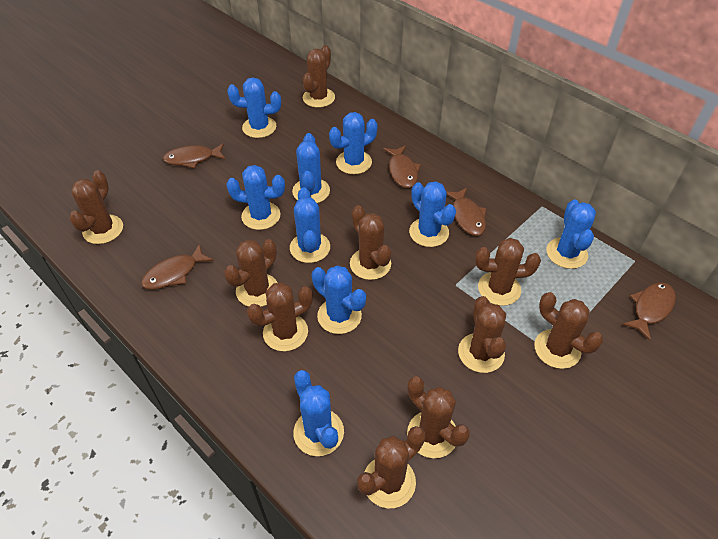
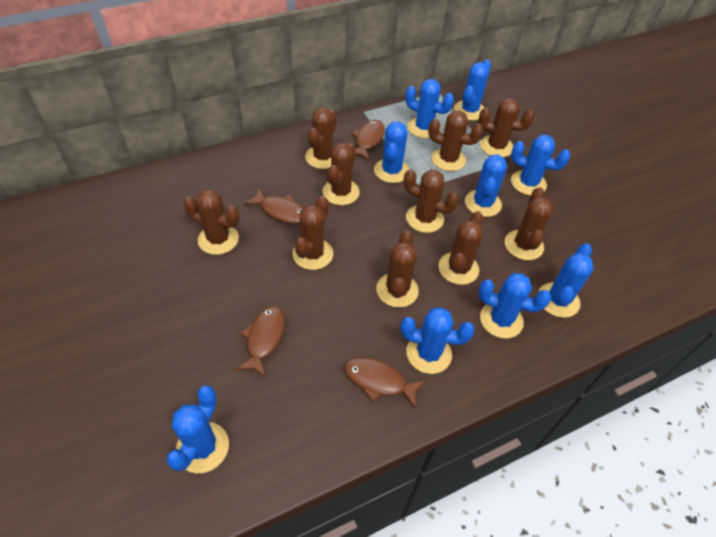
brown fish: 5 -> 4

